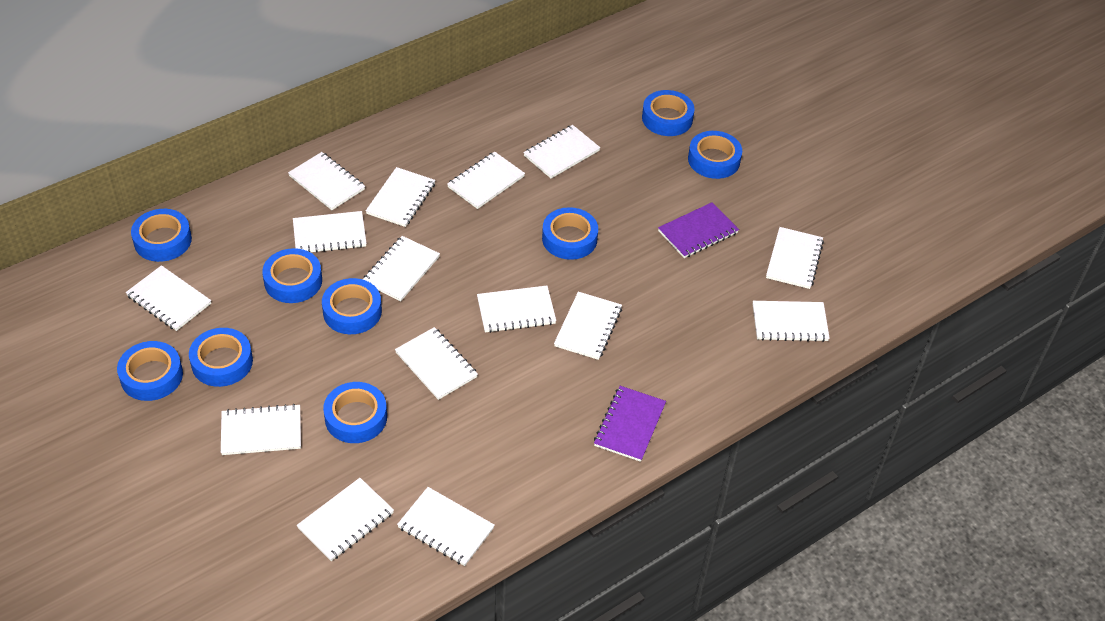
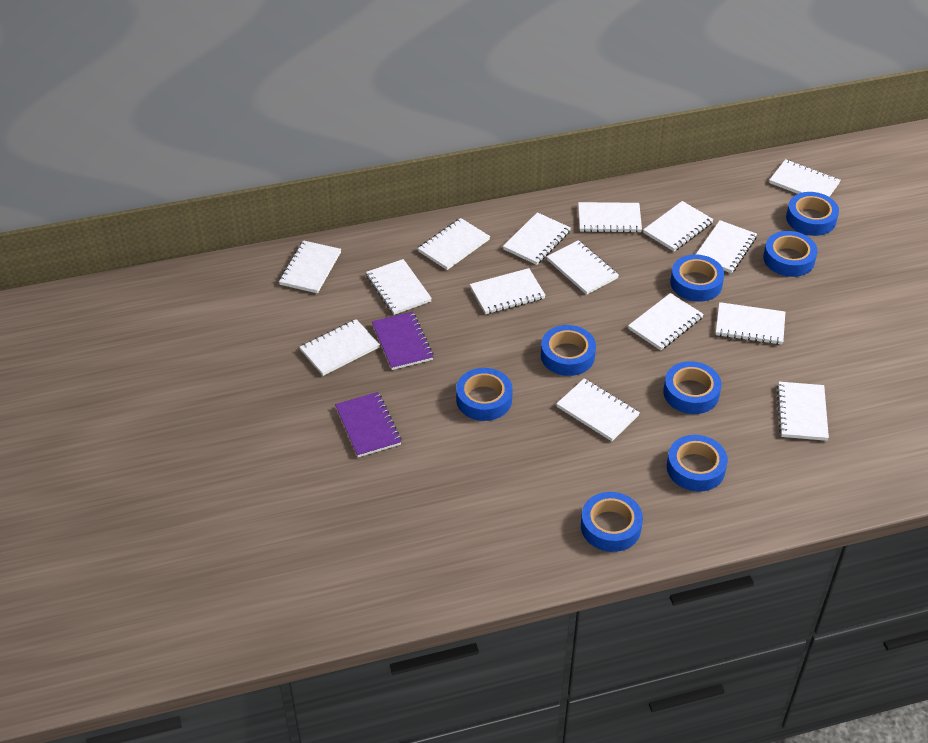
blue tape: 9 -> 8

